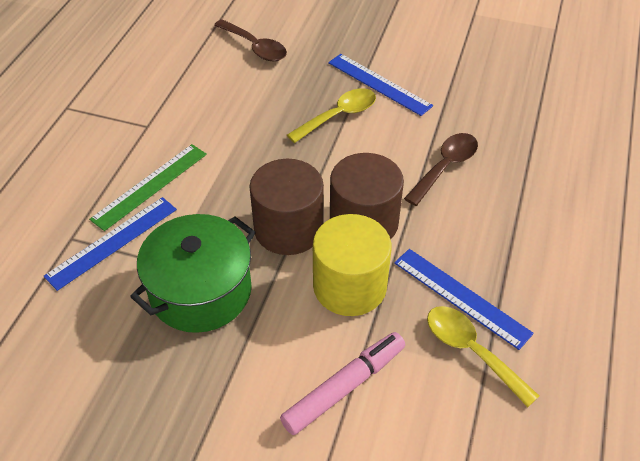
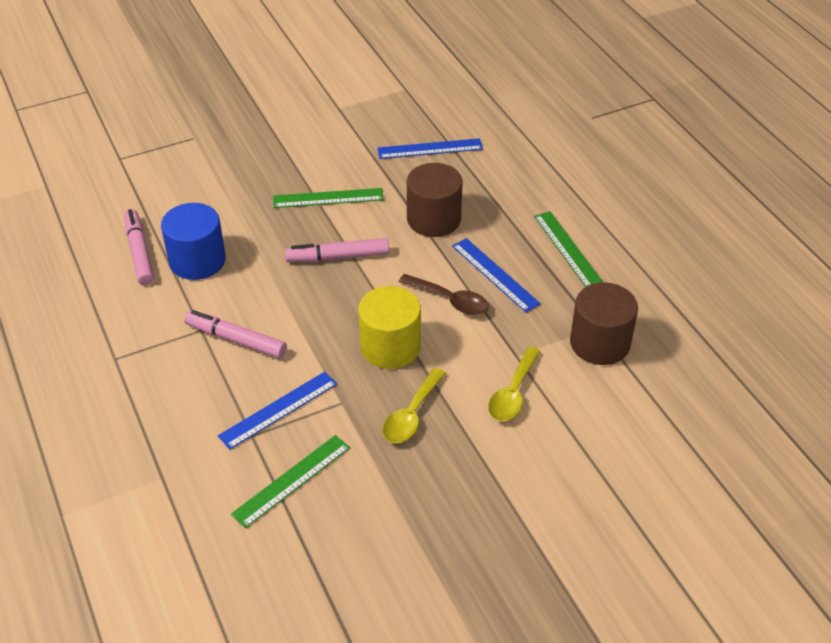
blue cylinder: 0 -> 1
brown spoon: 2 -> 1
green pot: 1 -> 0
green ruler: 1 -> 3
pink marker: 1 -> 3

